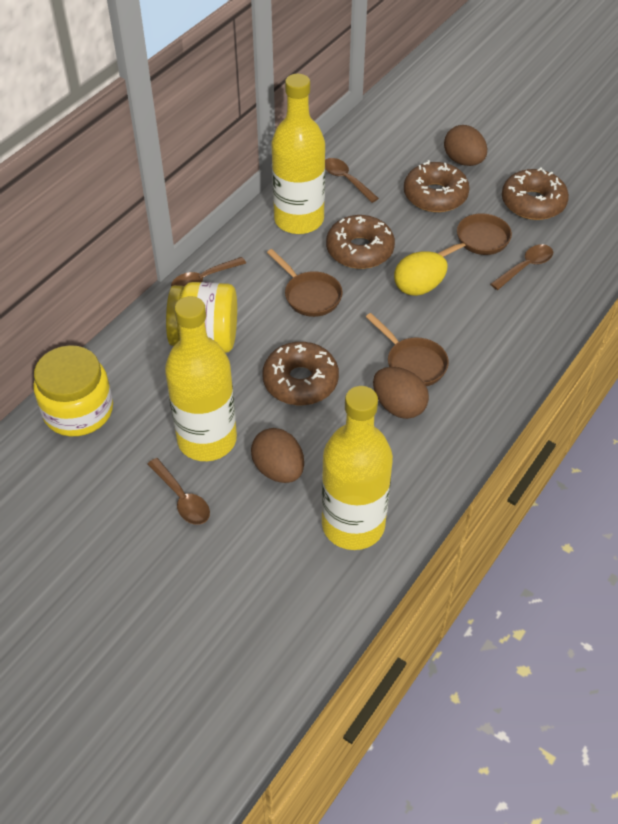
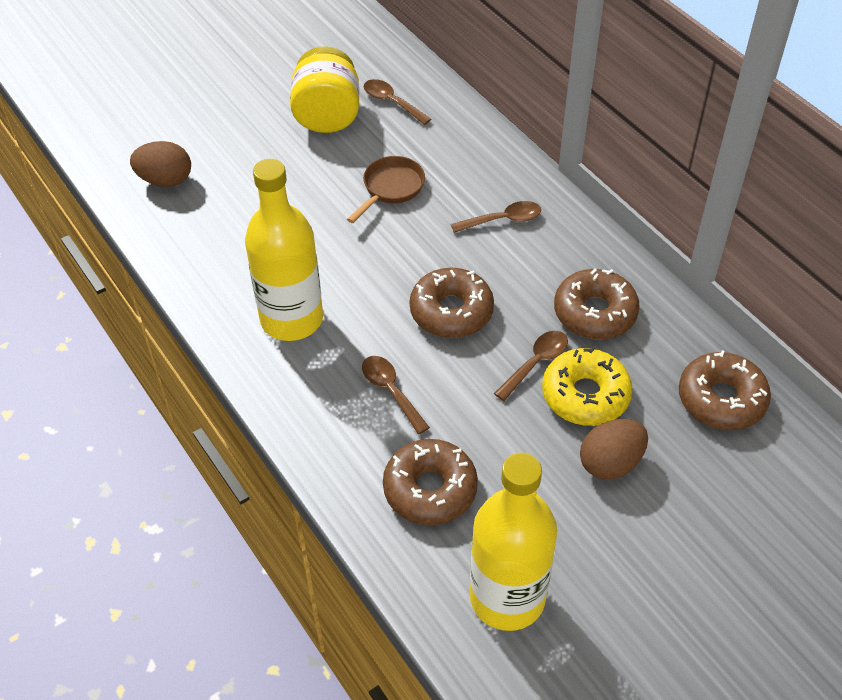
brown egg: 3 -> 2
brown pan: 3 -> 1
yellow bottle: 3 -> 2
yellow donut: 0 -> 1
yellow egg: 1 -> 0
yellow jar: 2 -> 1

